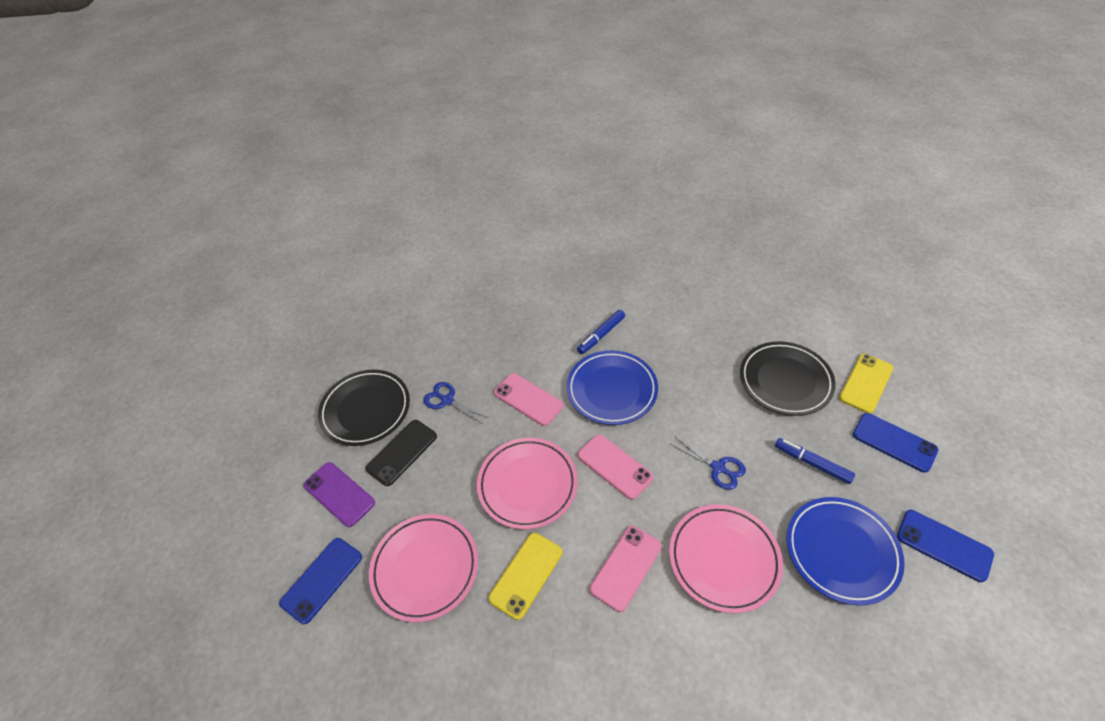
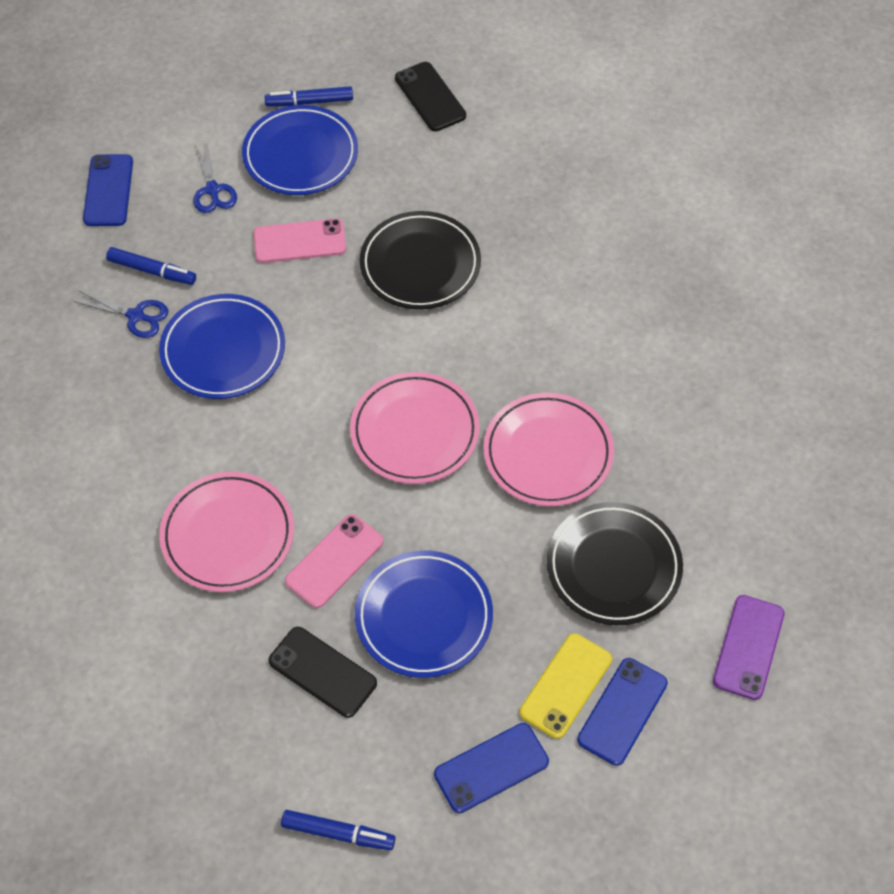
black phone: 1 -> 2
blue marker: 2 -> 3
blue plate: 2 -> 3
pink phone: 3 -> 2
yellow phone: 2 -> 1

